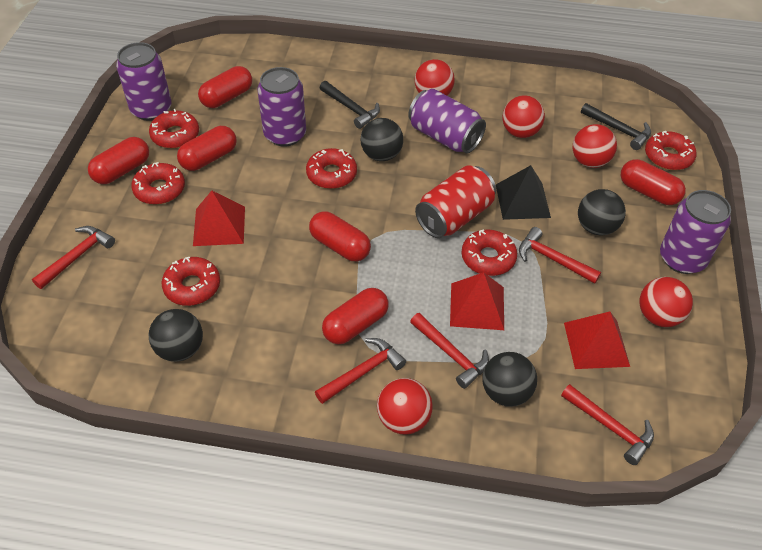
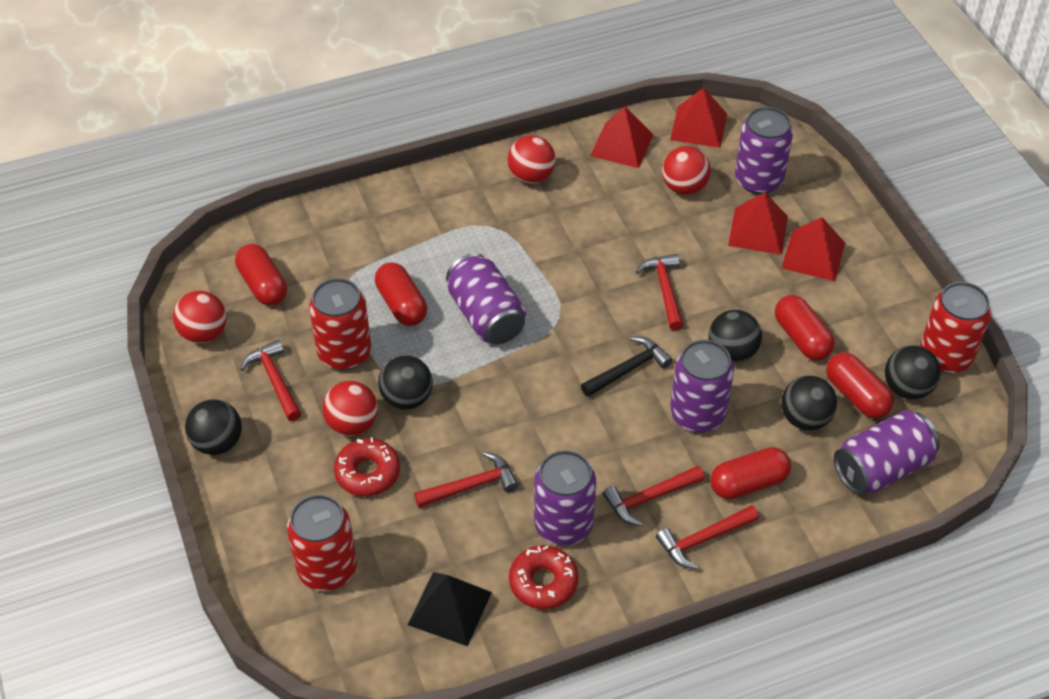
black ball: 4 -> 5
black hammer: 2 -> 1
purple can: 4 -> 5
red ball: 5 -> 4
red can: 1 -> 3
red capsule: 6 -> 5
red donut: 6 -> 2
red pyramid: 3 -> 4

